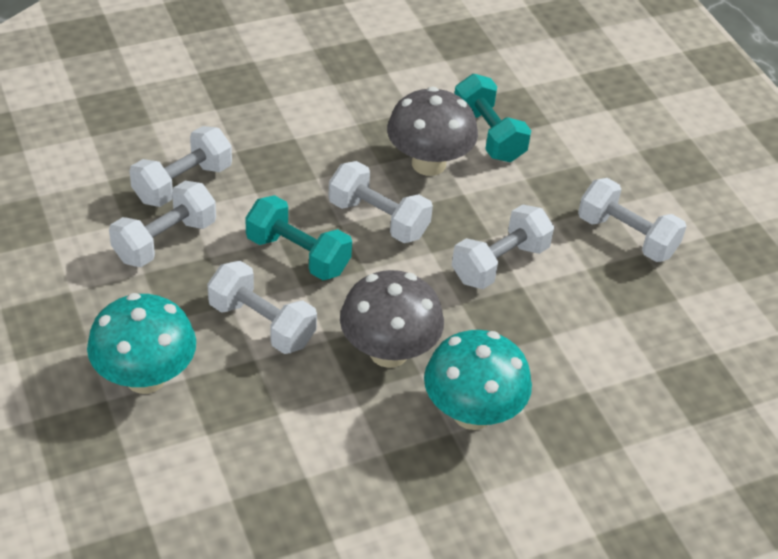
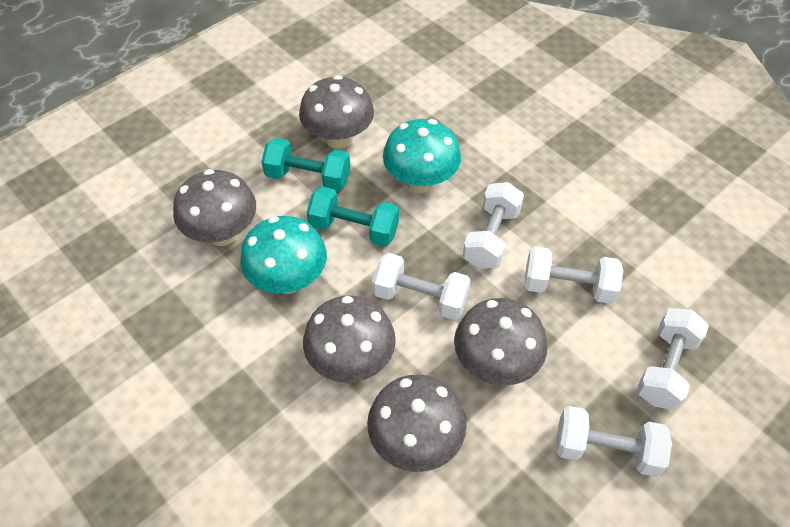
grey mushroom: 2 -> 5
white dumbbell: 6 -> 5

